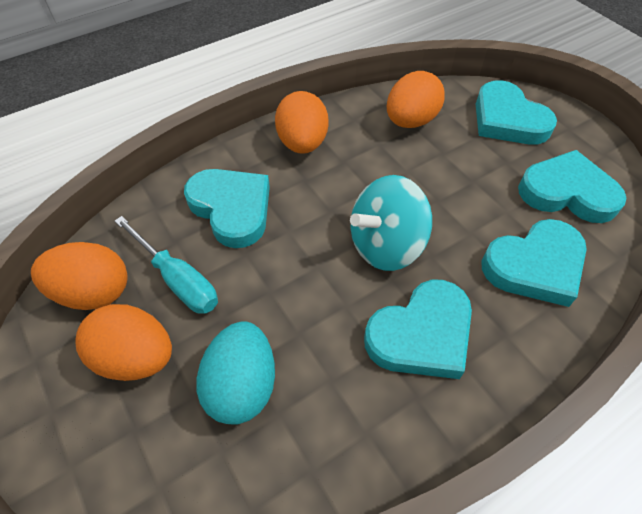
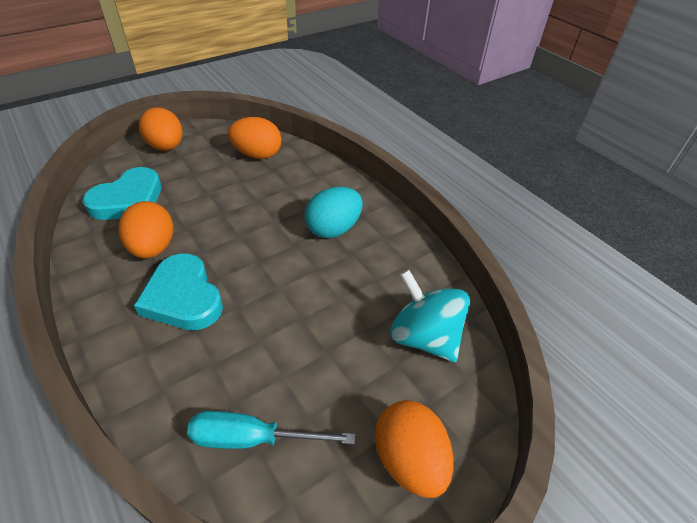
turquoise heart: 5 -> 2

